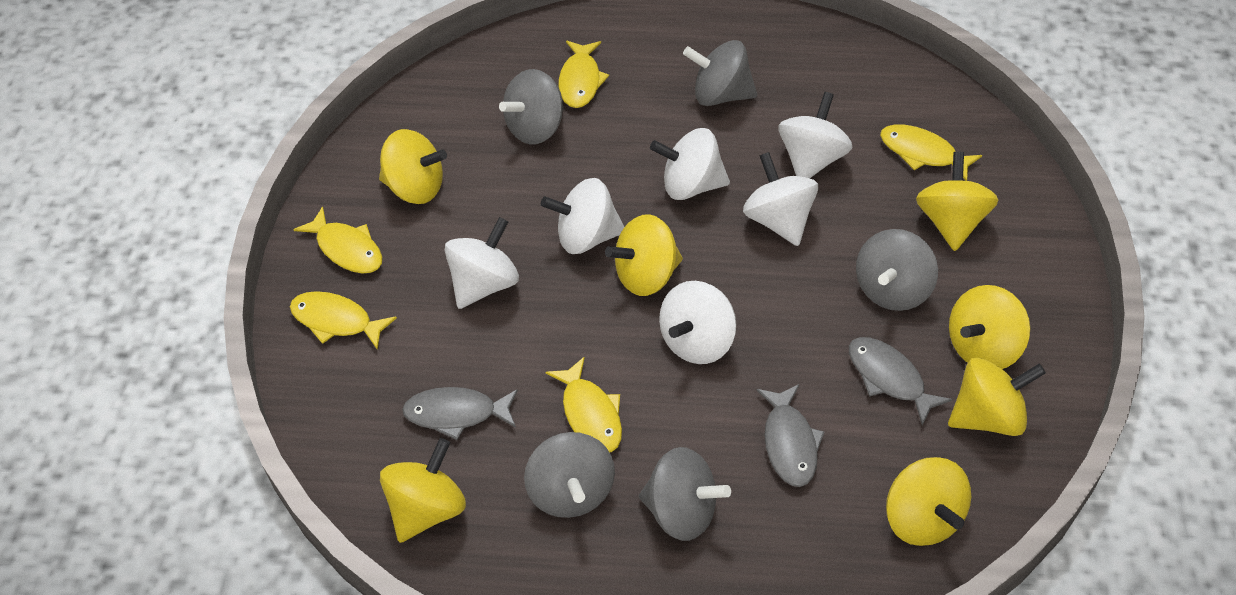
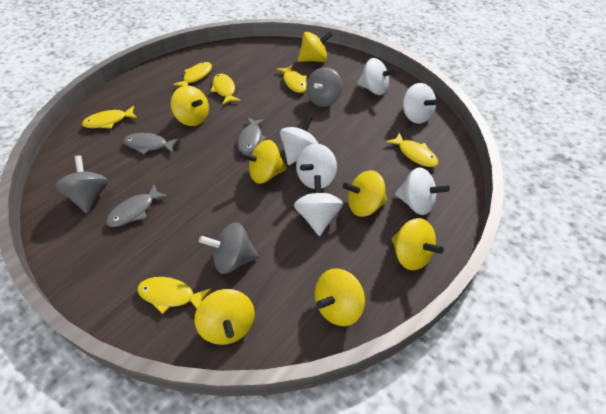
grey spinning top: 5 -> 3
yellow fish: 5 -> 6

